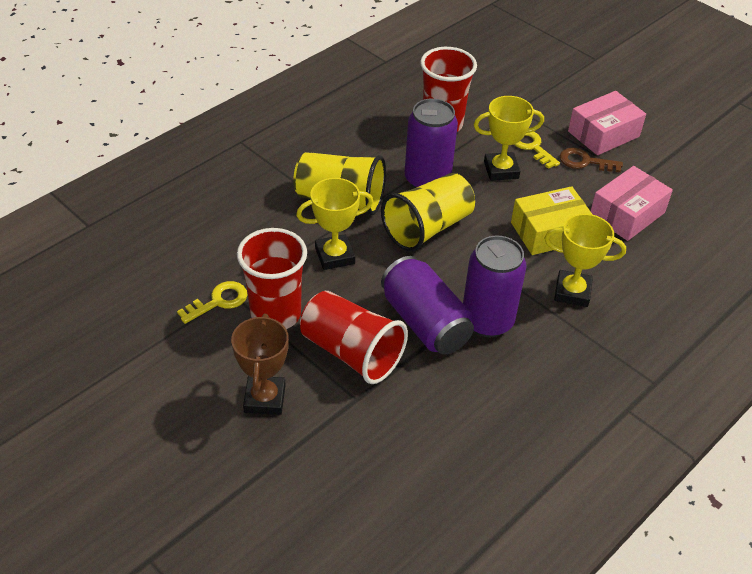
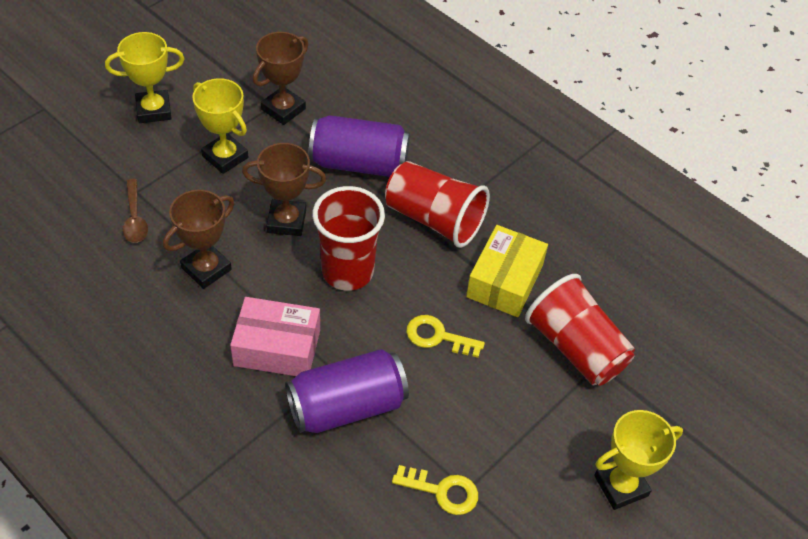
brown key: 1 -> 0
brown spoon: 0 -> 1
brown trophy: 1 -> 3
pink box: 2 -> 1
purple can: 3 -> 2
yellow cup: 2 -> 0

